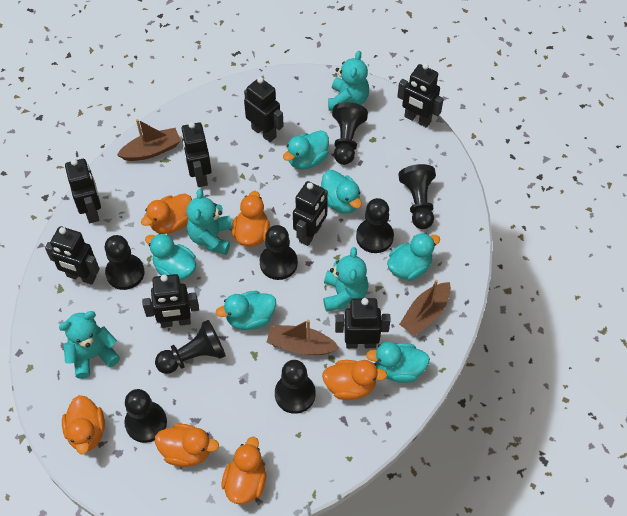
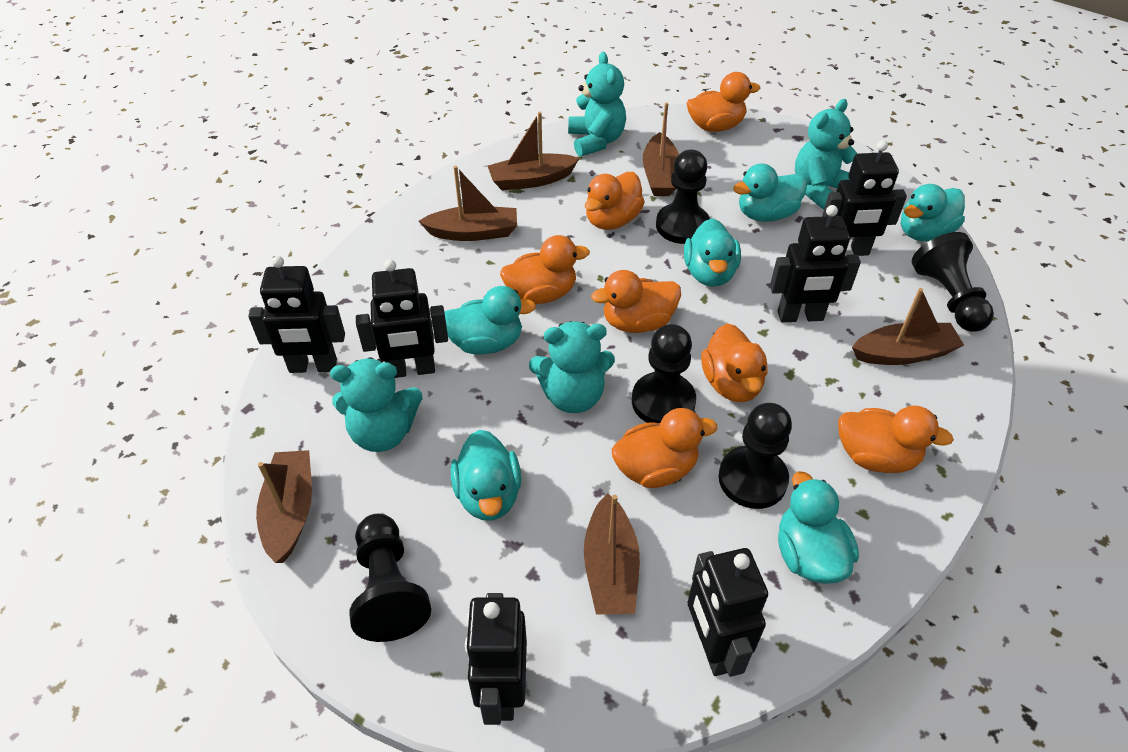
black pawn: 8 -> 5
black robot: 8 -> 6
brown boat: 3 -> 6
orange duck: 6 -> 7

